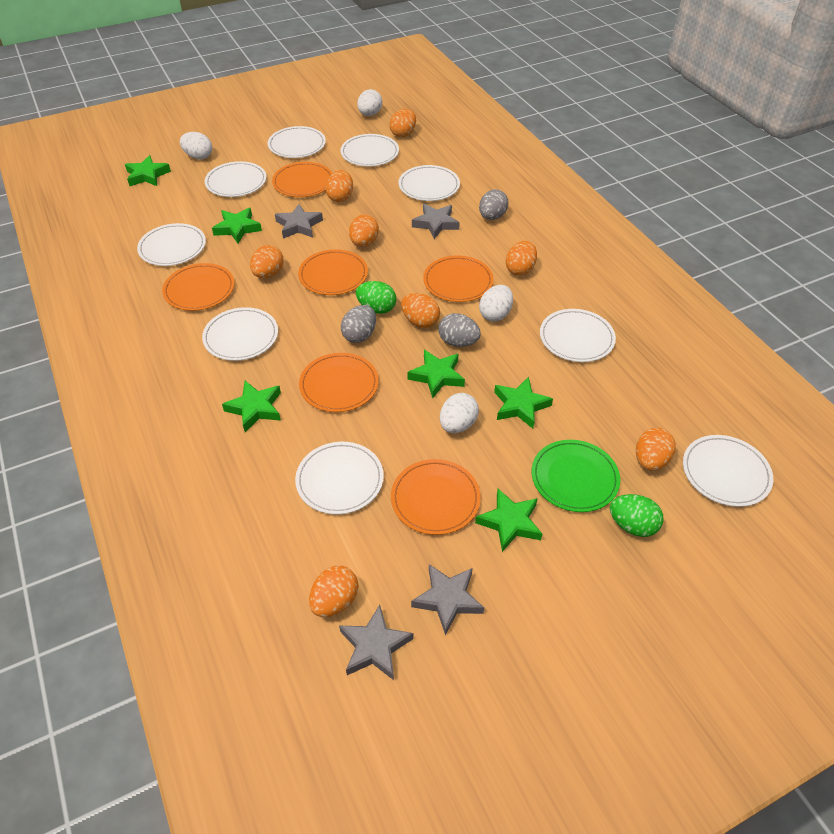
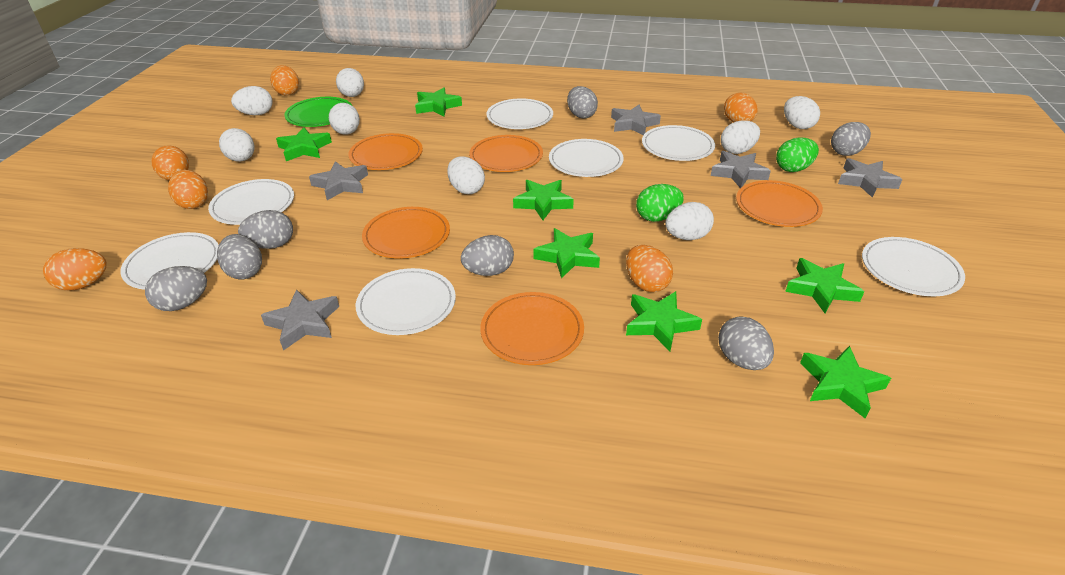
green star: 6 -> 7
grey egg: 3 -> 7
grey star: 4 -> 5
orange egg: 8 -> 6
orange plate: 6 -> 5
white egg: 4 -> 8
white plate: 9 -> 7

